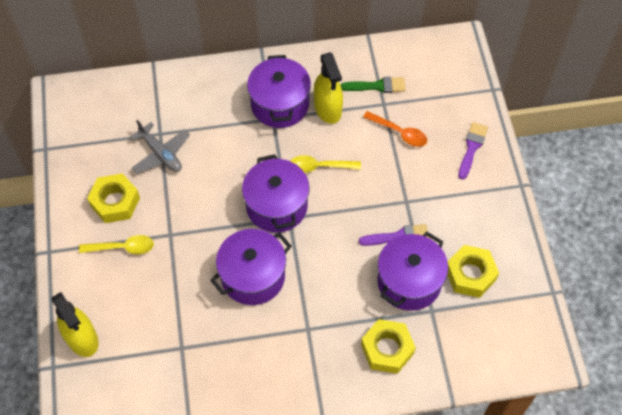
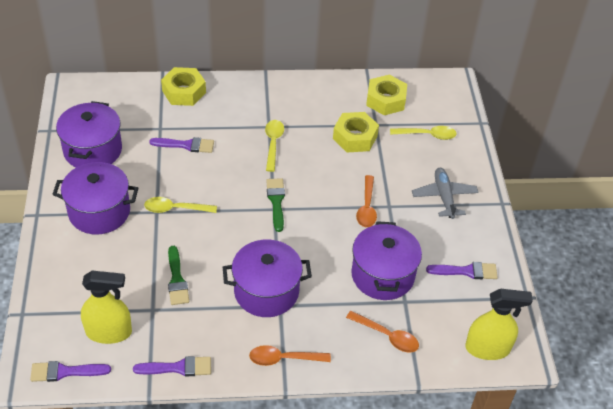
green brush: 1 -> 2
orange spoon: 1 -> 3
purple brush: 2 -> 4
yellow spoon: 2 -> 3

